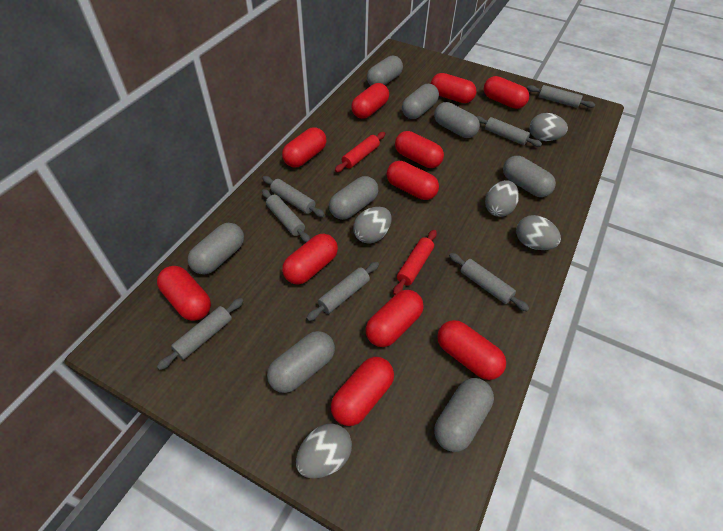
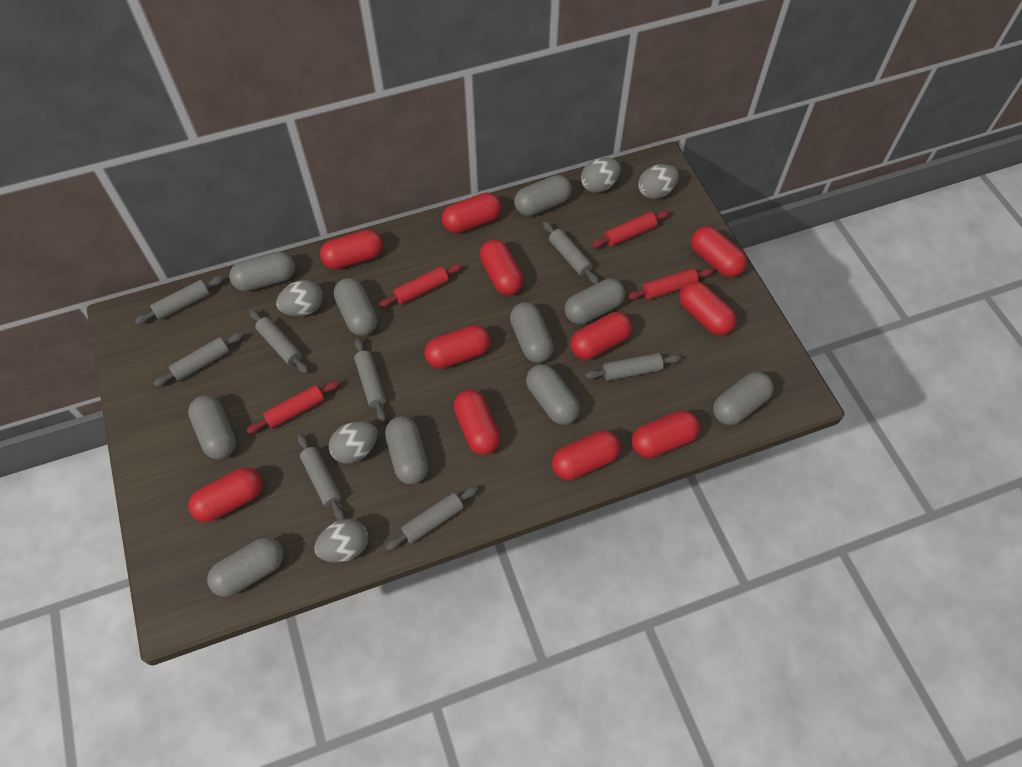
grey capsule: 8 -> 10
grey rolling pin: 7 -> 8
red rolling pin: 2 -> 4

